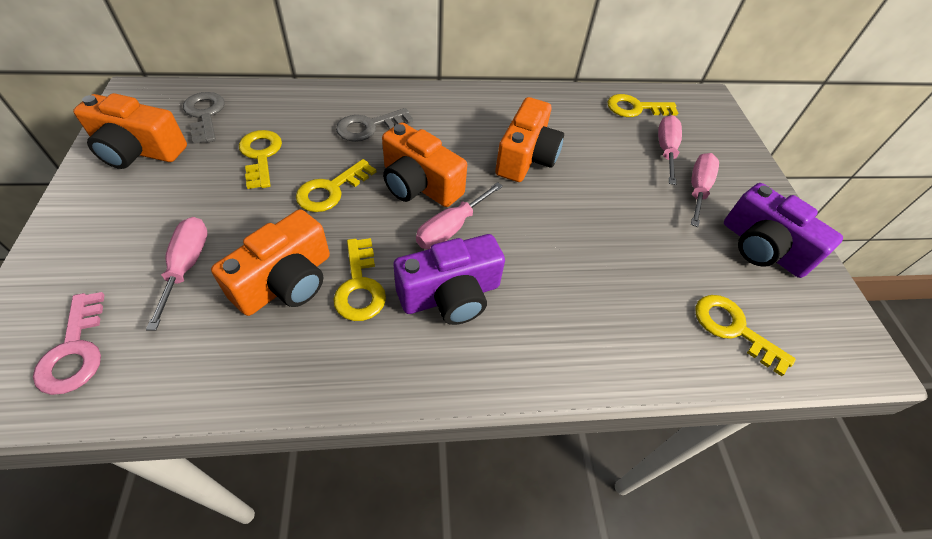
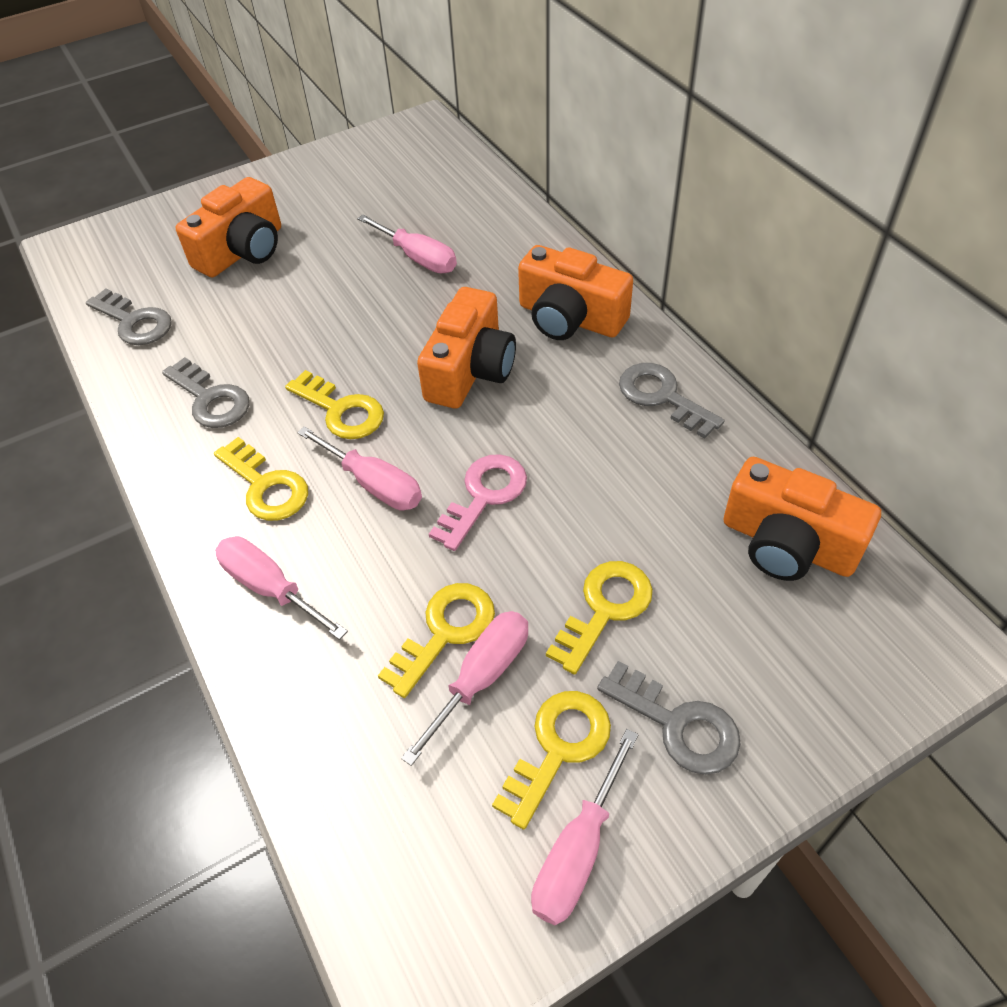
grey key: 2 -> 4
pink screwdriver: 4 -> 5
purple camera: 2 -> 0

